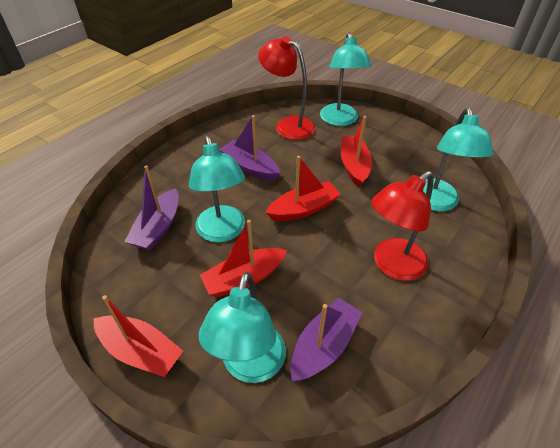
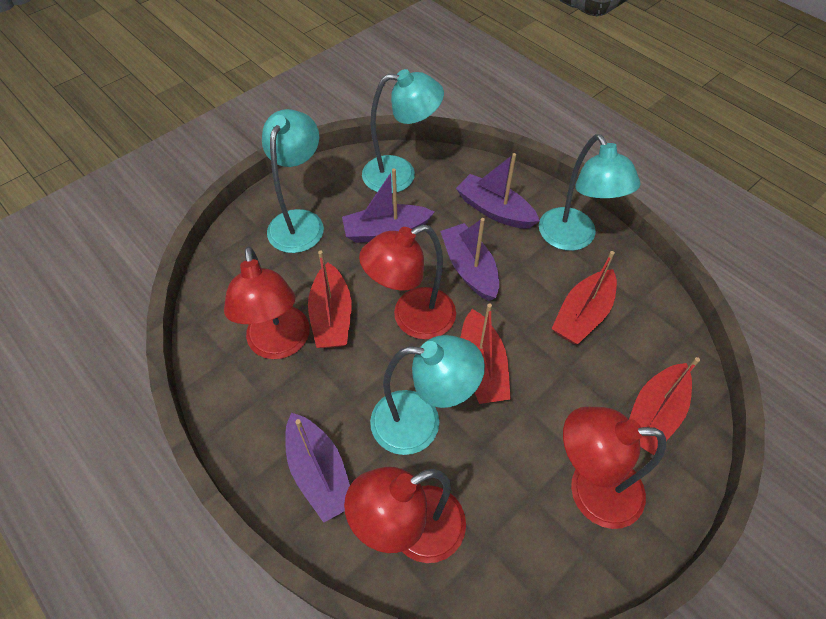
purple boat: 3 -> 4
red lamp: 2 -> 4

